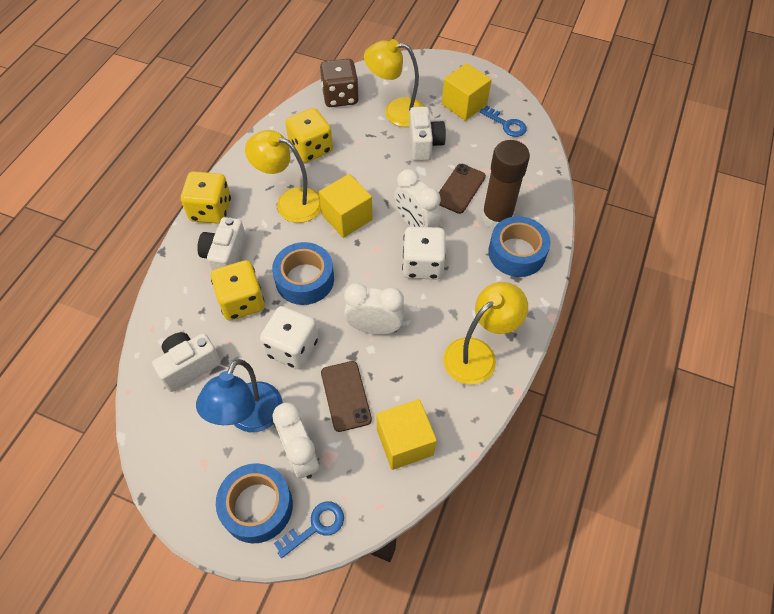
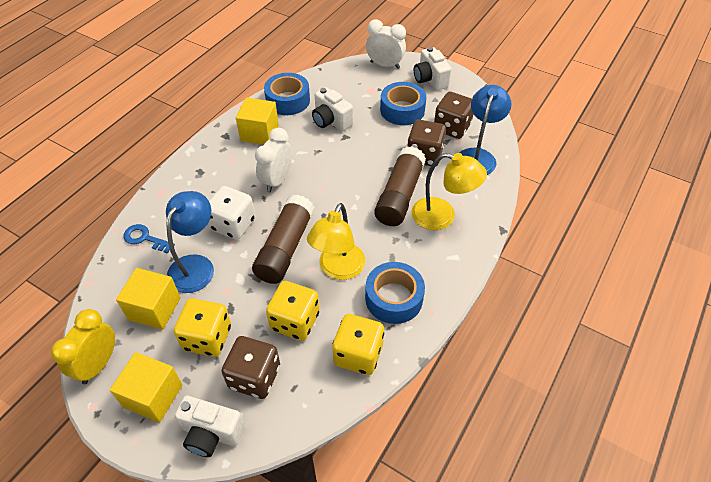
blue key: 2 -> 1
blue lamp: 1 -> 2
brown dice: 1 -> 3
brown glue stick: 1 -> 2
brown phone: 2 -> 0
white clock: 3 -> 2
white dice: 2 -> 1
yellow clock: 0 -> 1
yellow lamp: 3 -> 2

